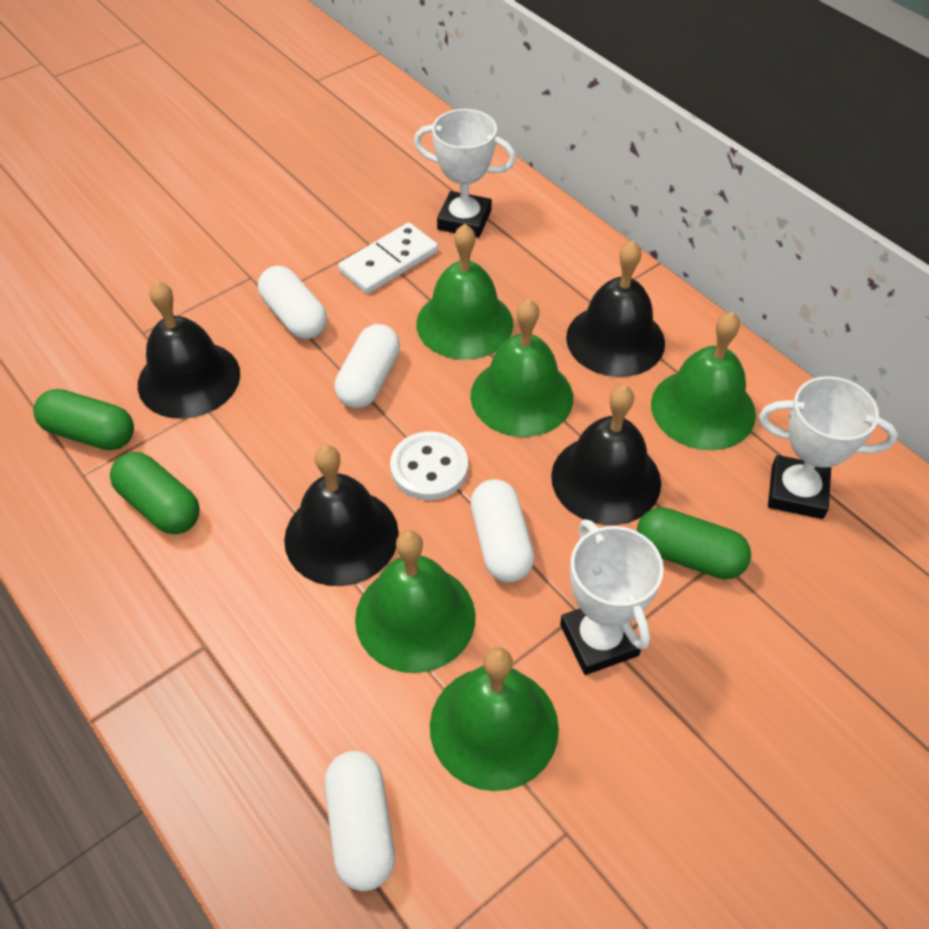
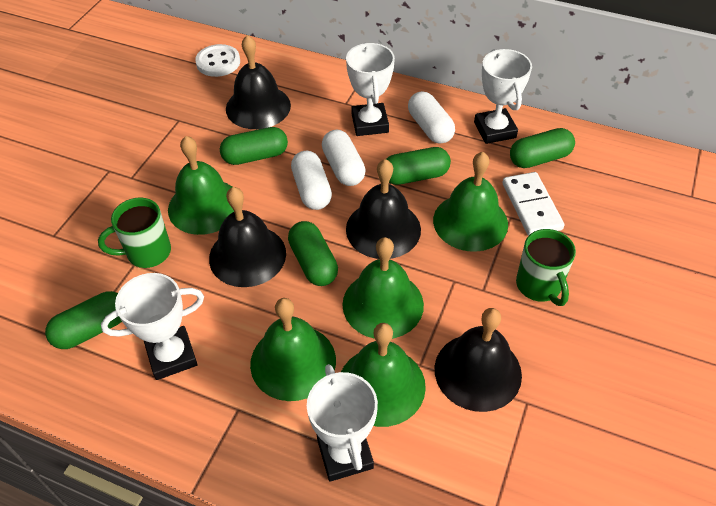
green capsule: 3 -> 5
green mug: 0 -> 2
white capsule: 4 -> 3
white trophy: 3 -> 4

